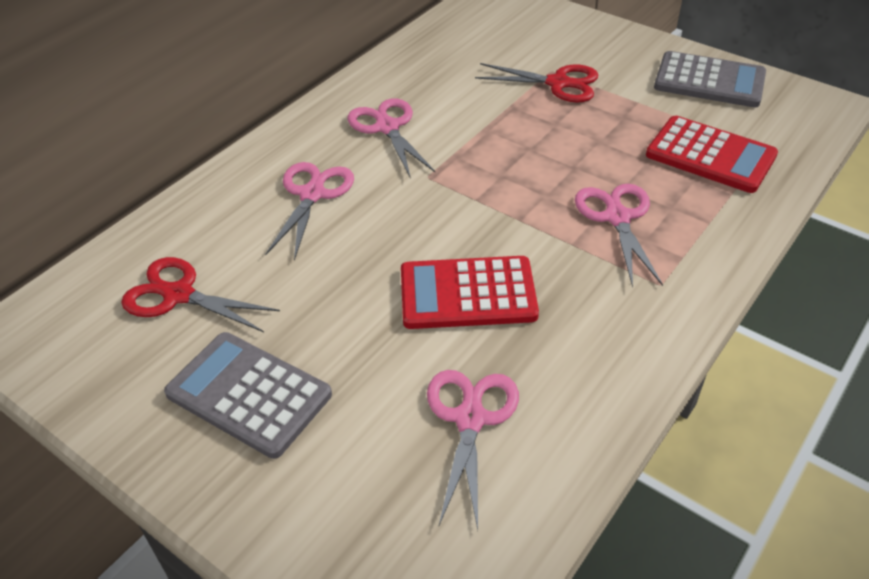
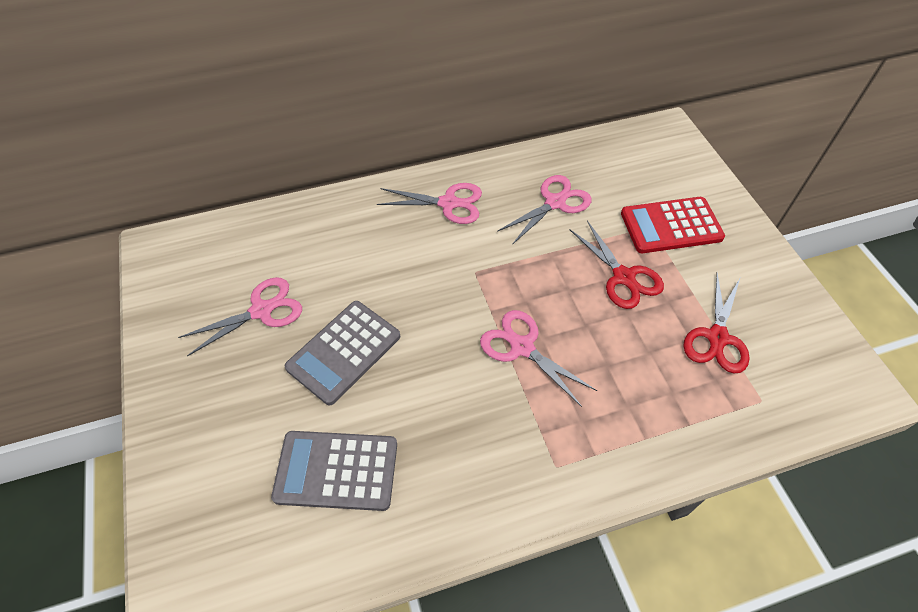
red calculator: 2 -> 1

